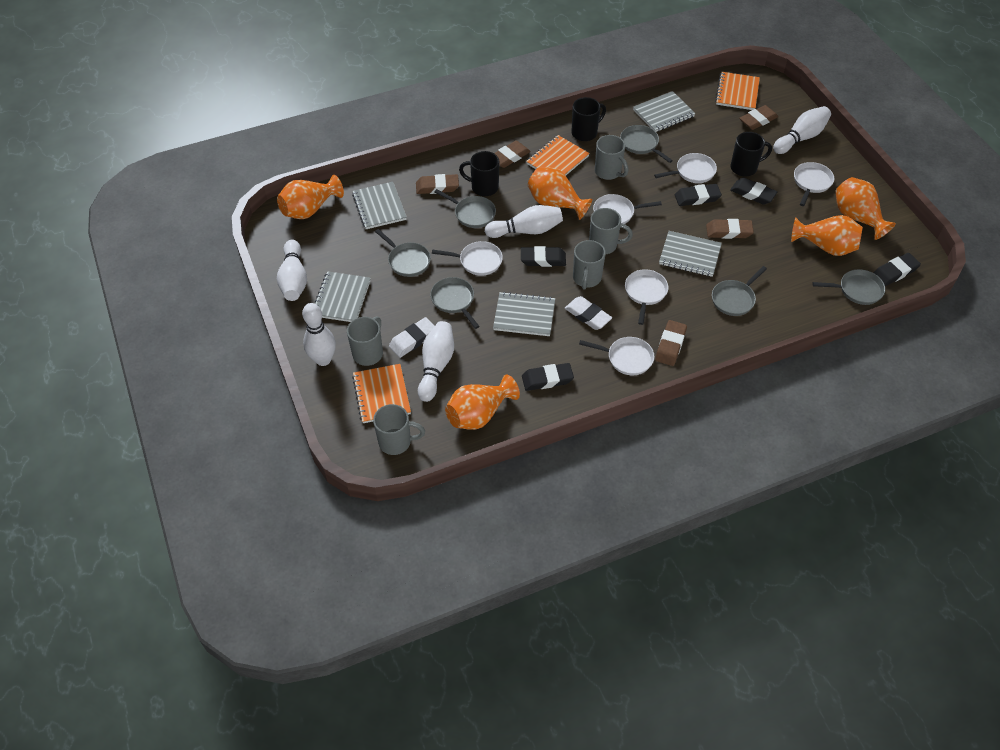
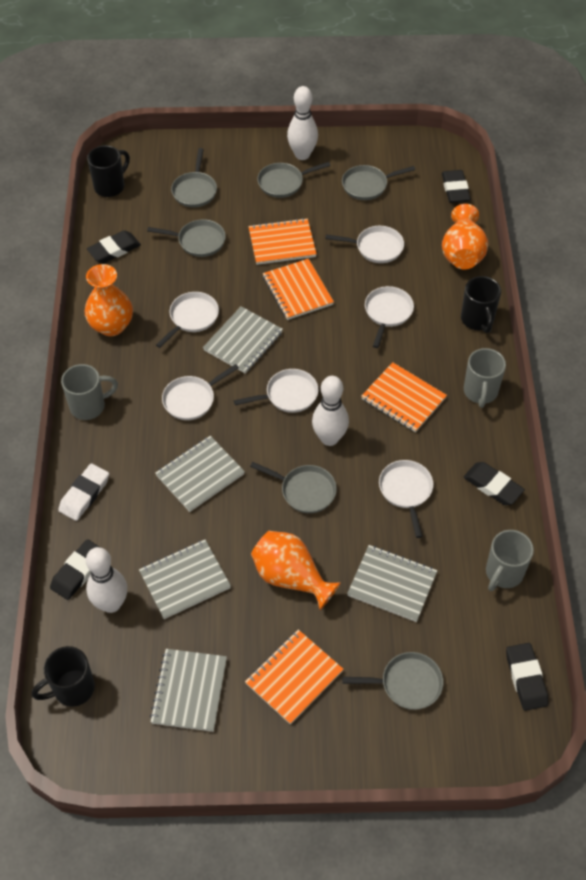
brown eraser: 5 -> 0
grey mug: 5 -> 3
orange notebook: 3 -> 4
orange vase: 5 -> 3
white bowling pin: 5 -> 3
white eraser: 2 -> 1

